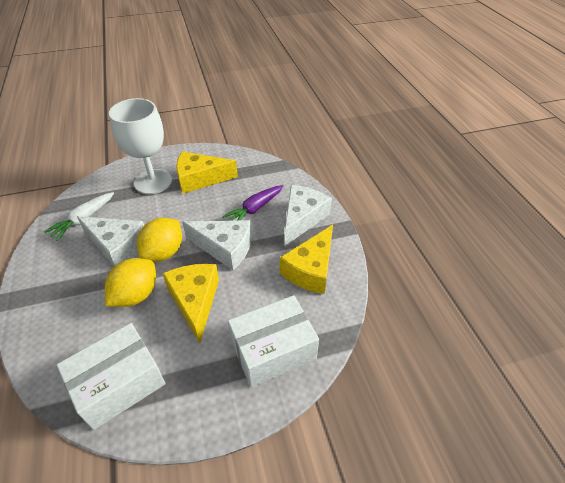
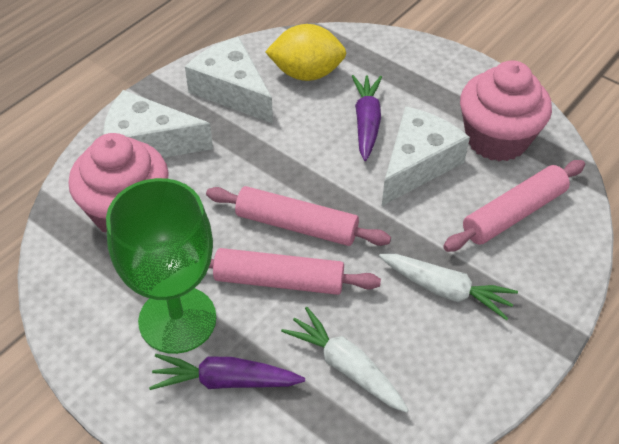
green goblet: 0 -> 1
pink cupcake: 0 -> 2
pink rolling pin: 0 -> 3
purple carrot: 1 -> 2
white box: 2 -> 0
white carrot: 1 -> 2
white goblet: 1 -> 0
yellow cheese: 3 -> 0
yellow lemon: 2 -> 1

